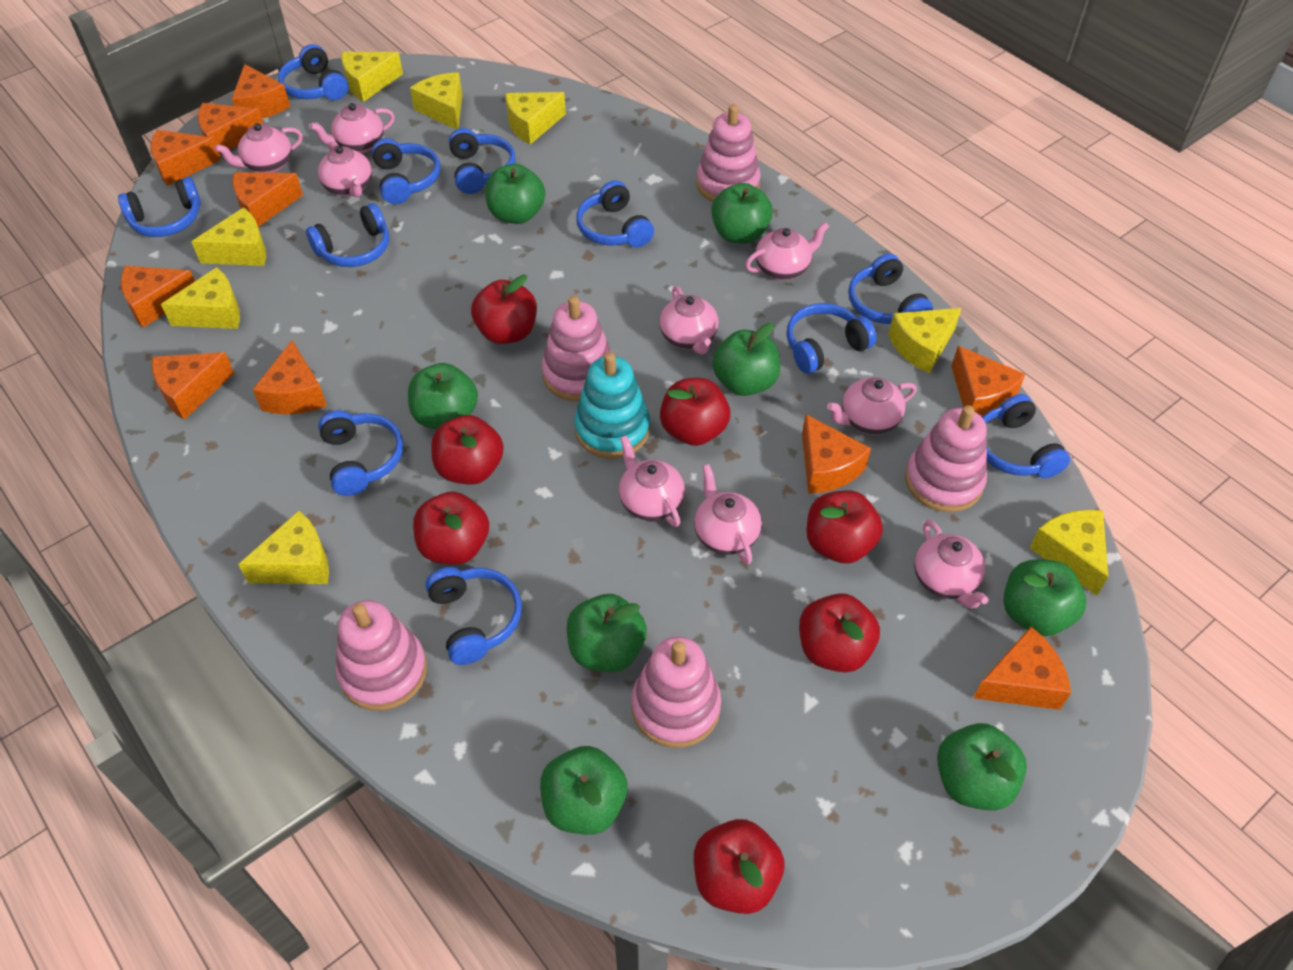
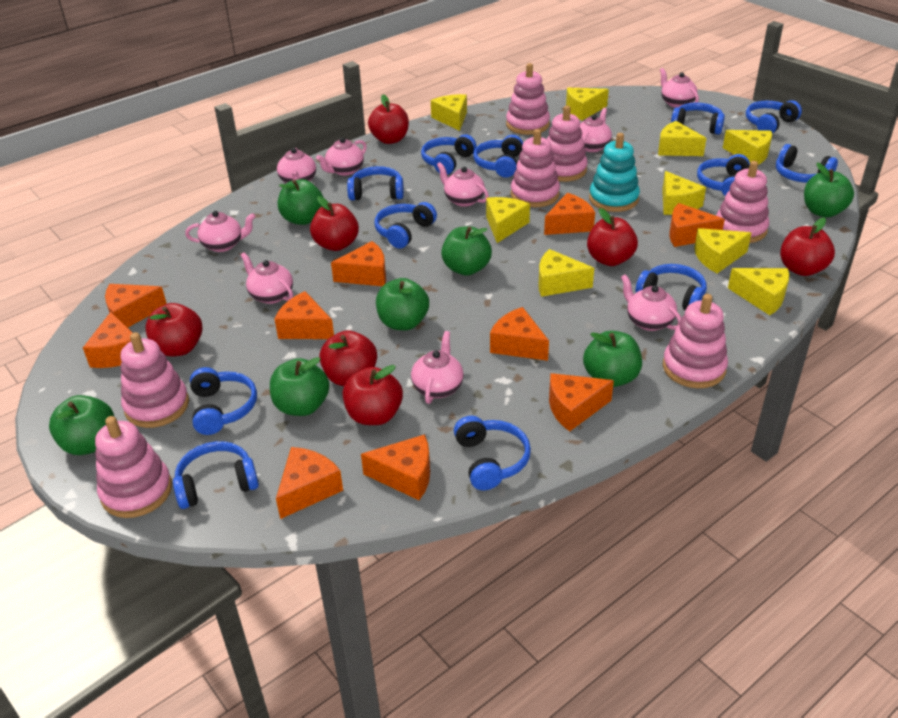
blue headphones: 11 -> 12
green apple: 8 -> 7
pink stacking toy: 5 -> 7
yellow cheese: 8 -> 9

